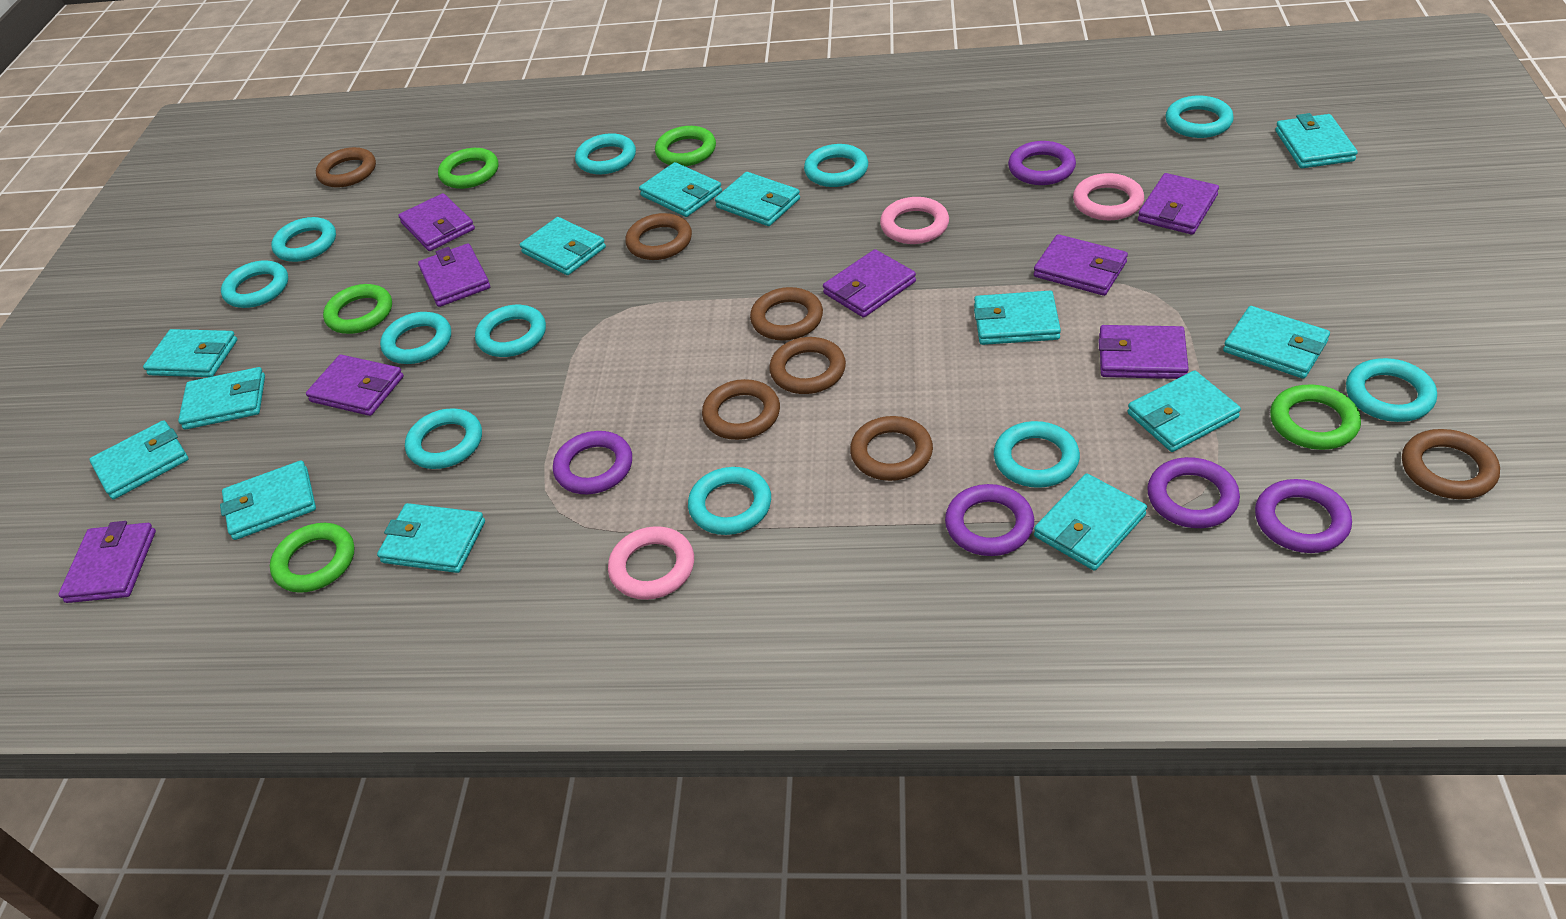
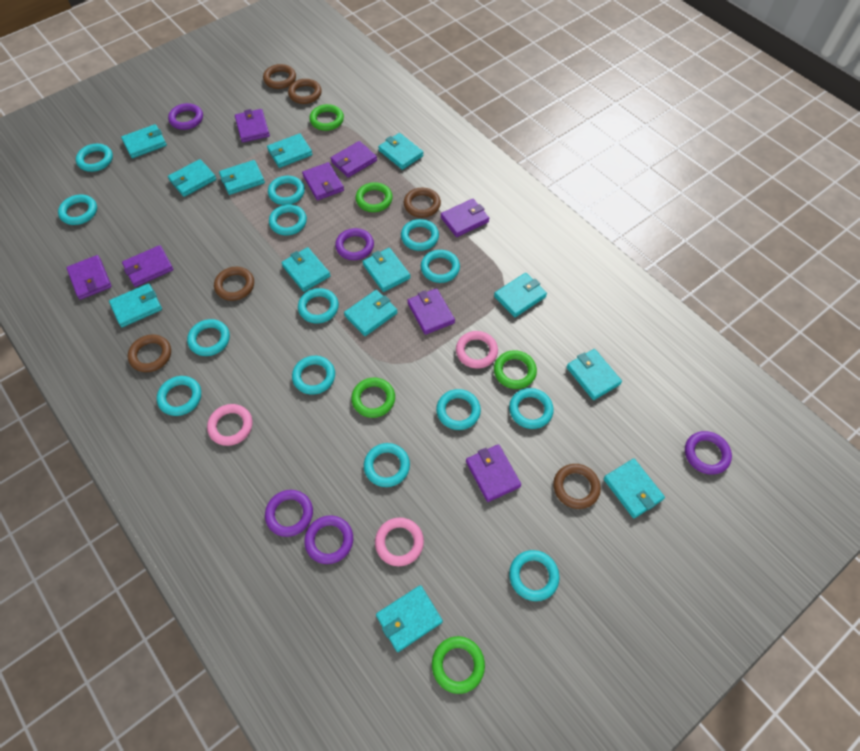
brown ring: 7 -> 6
turquoise ring: 11 -> 14

